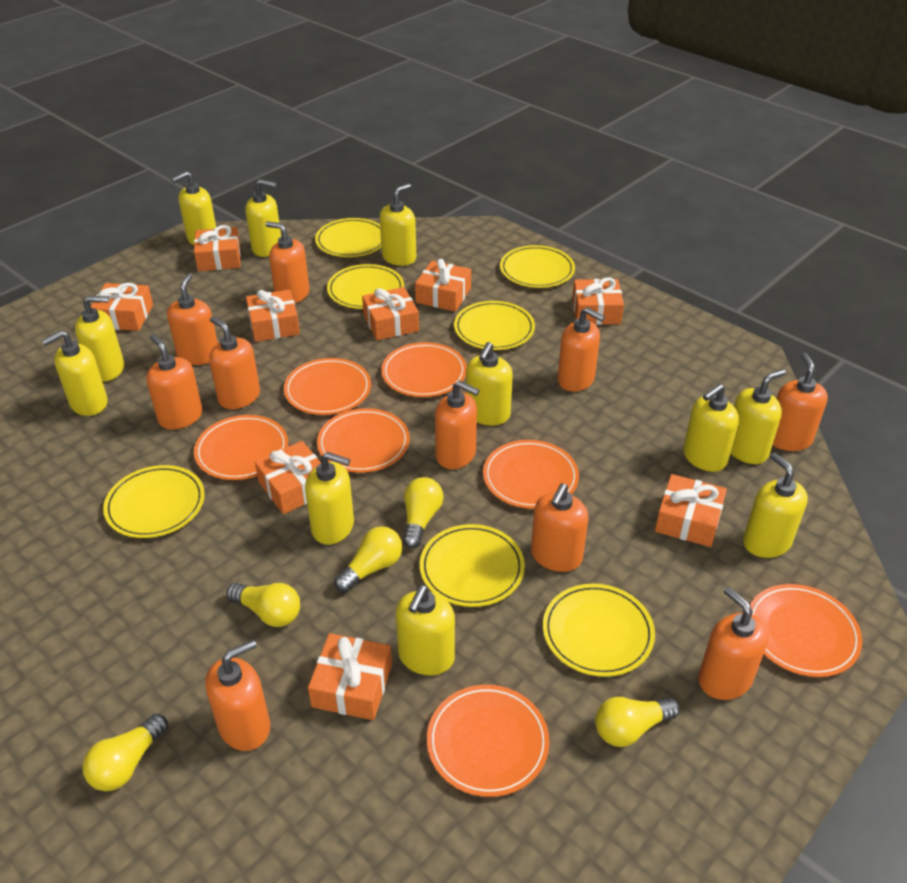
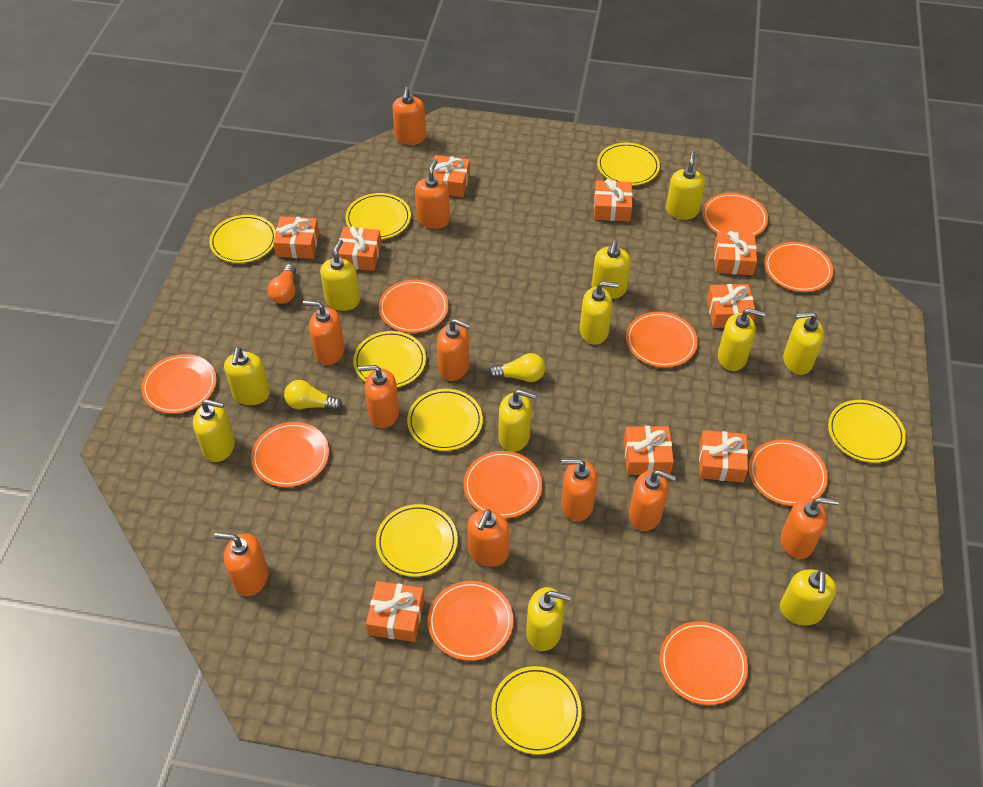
orange light bulb: 0 -> 1
orange plate: 7 -> 10
yellow light bulb: 5 -> 2
yellow plate: 7 -> 8

